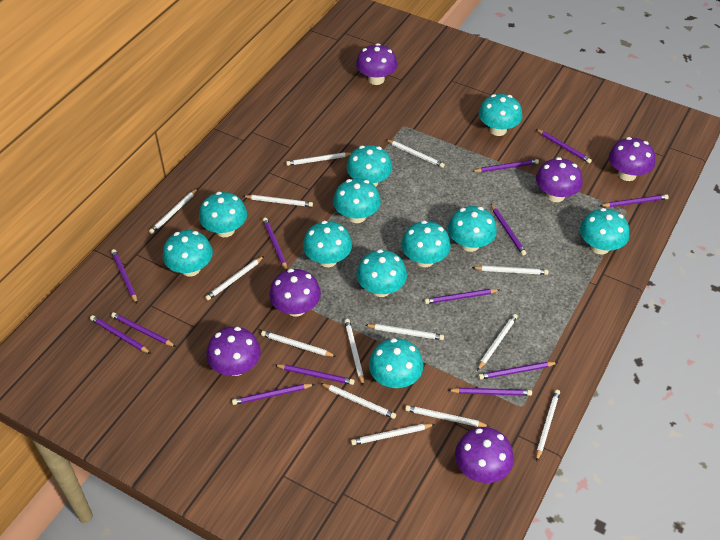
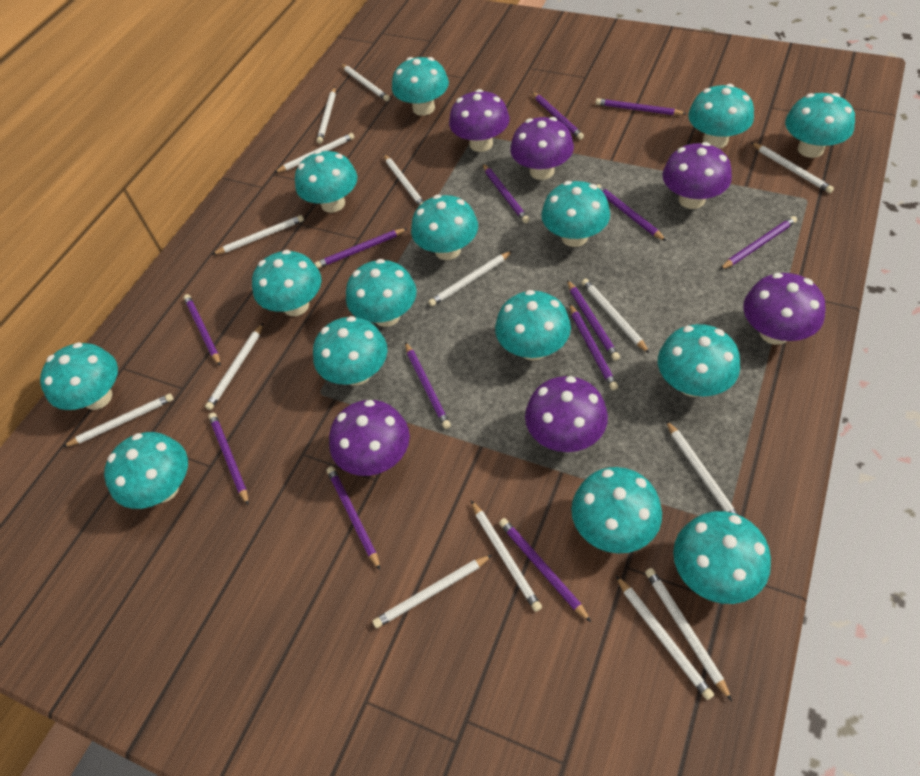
turquoise mushroom: 11 -> 15
white pencil: 14 -> 15

